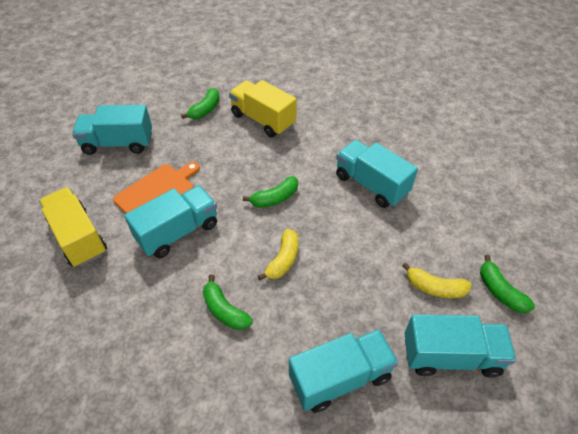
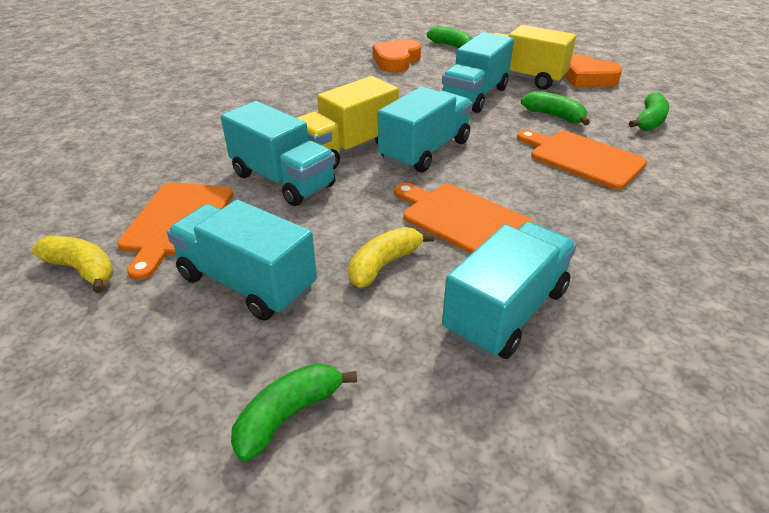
orange cutting board: 1 -> 3
orange heart: 0 -> 2

